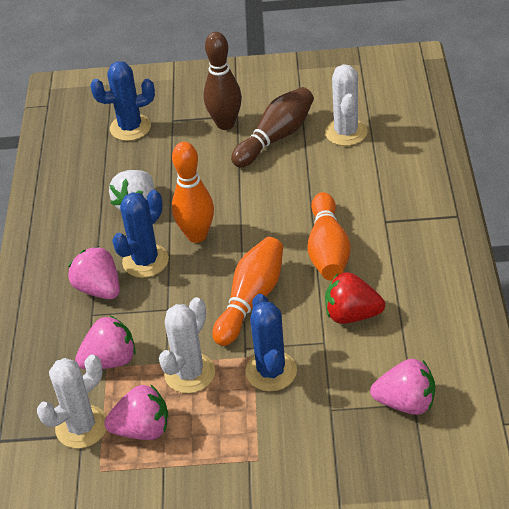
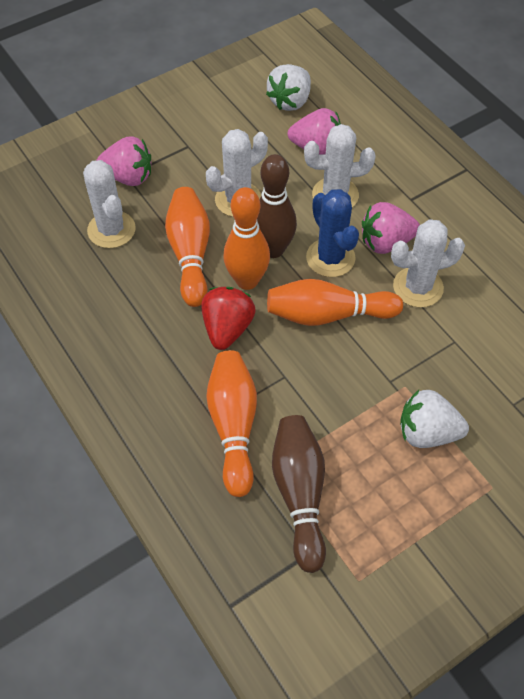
blue cactus: 3 -> 1
orange bowling pin: 3 -> 4
pink strawberry: 4 -> 3
white cactus: 3 -> 4
white strawberry: 1 -> 2

